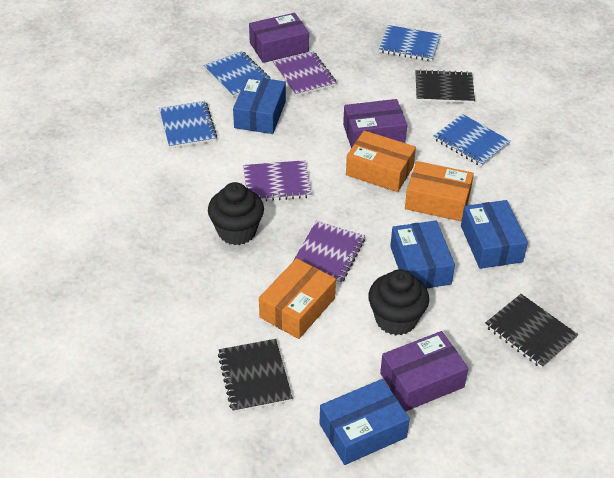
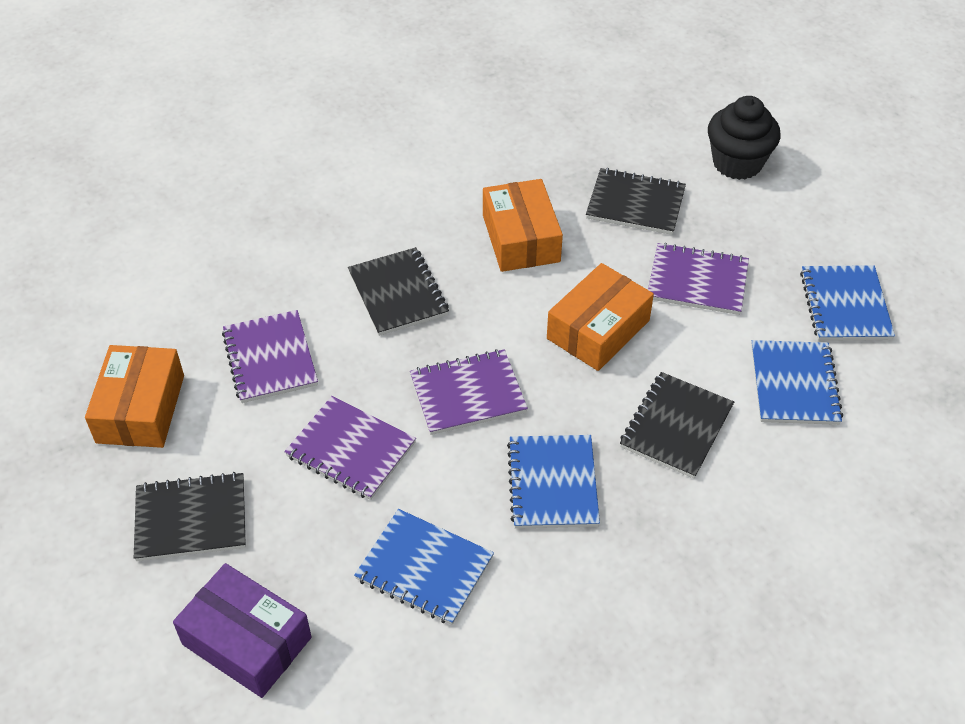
black cupcake: 2 -> 1
black notebook: 3 -> 4
blue box: 4 -> 0
purple box: 3 -> 1
purple notebook: 3 -> 4

